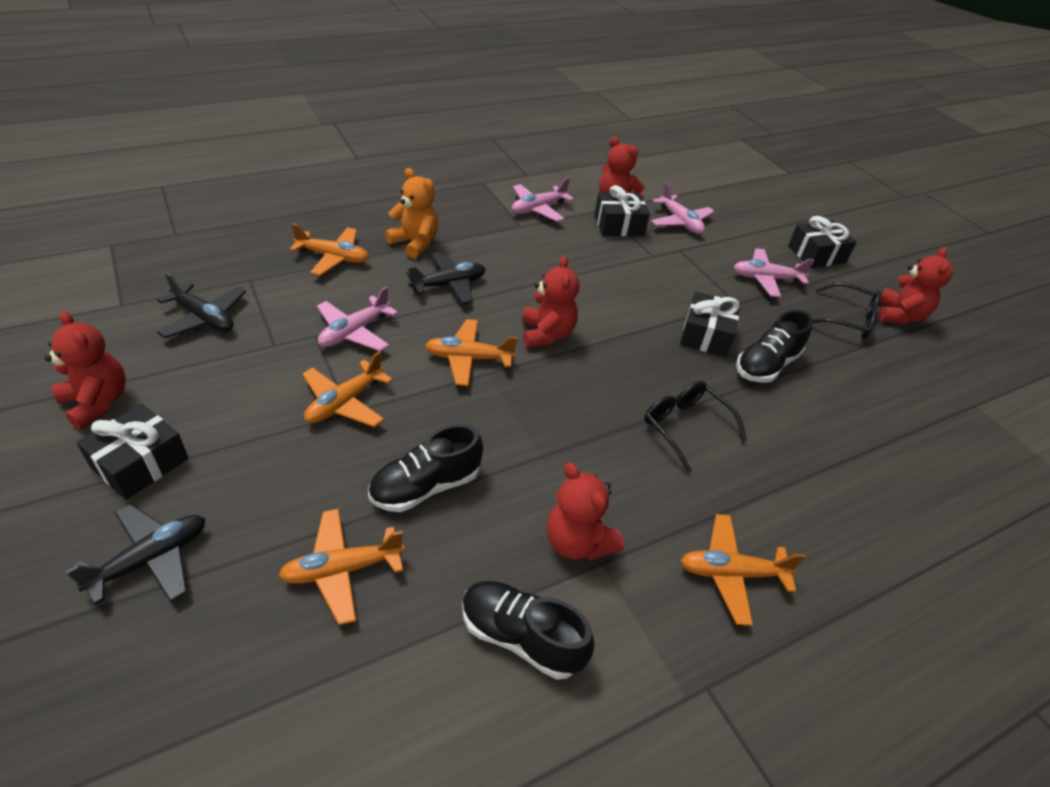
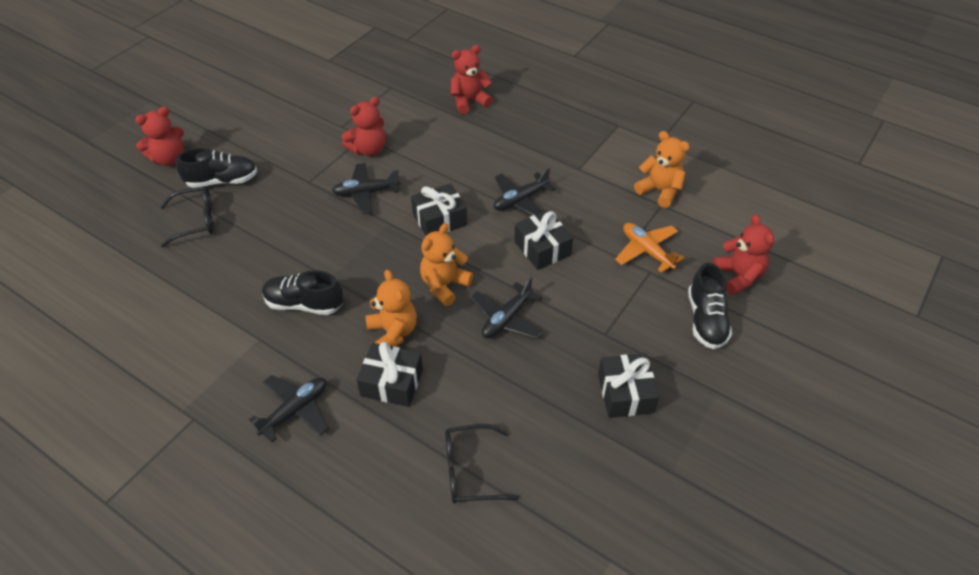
black plane: 3 -> 4
orange plane: 5 -> 1
orange teddy bear: 1 -> 3
pink plane: 4 -> 0
red teddy bear: 5 -> 4

